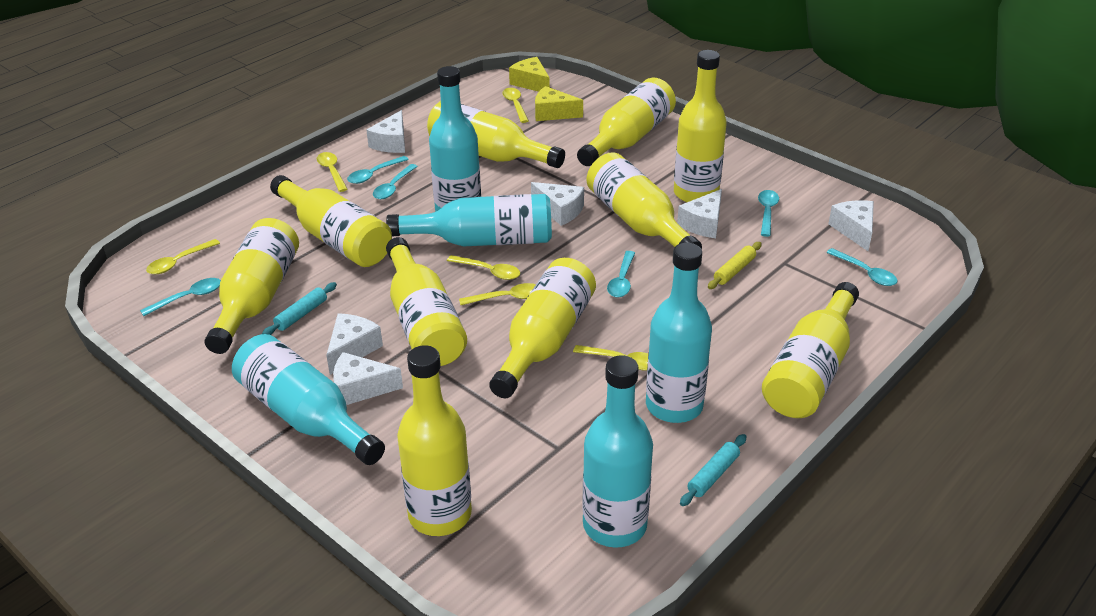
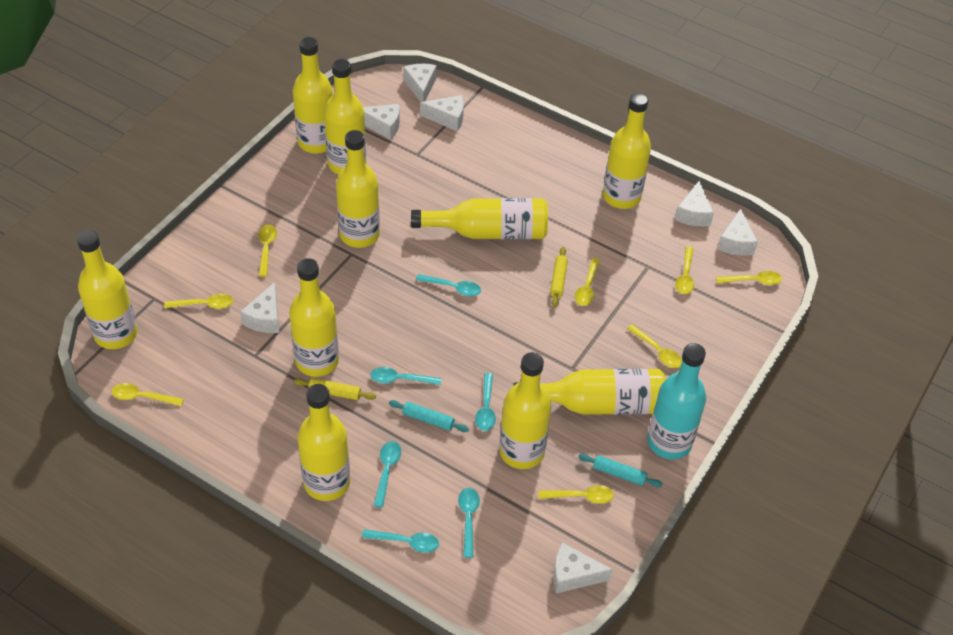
turquoise bottle: 5 -> 1
white cheese: 6 -> 7
yellow cheese: 2 -> 0
yellow rolling pin: 1 -> 2
yellow spoon: 6 -> 8

